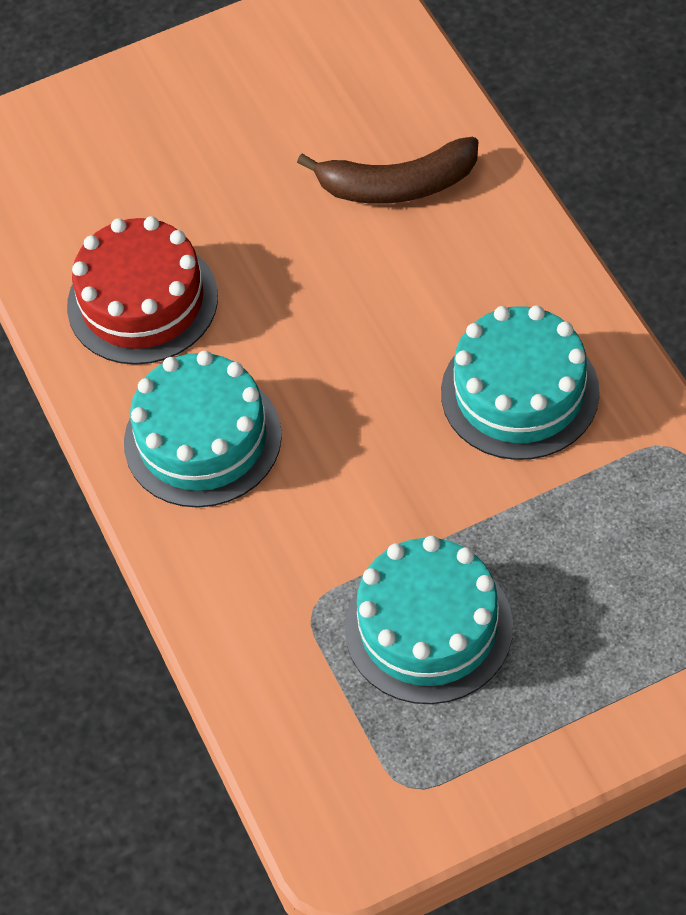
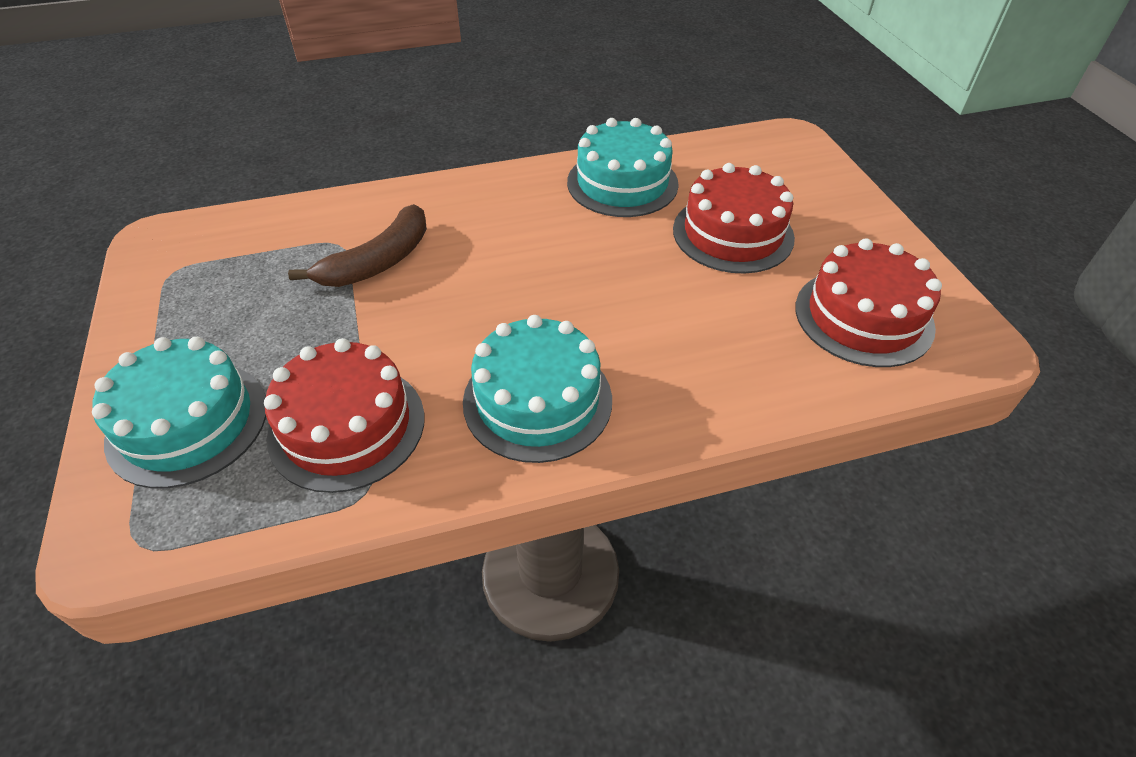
red cake: 1 -> 3

